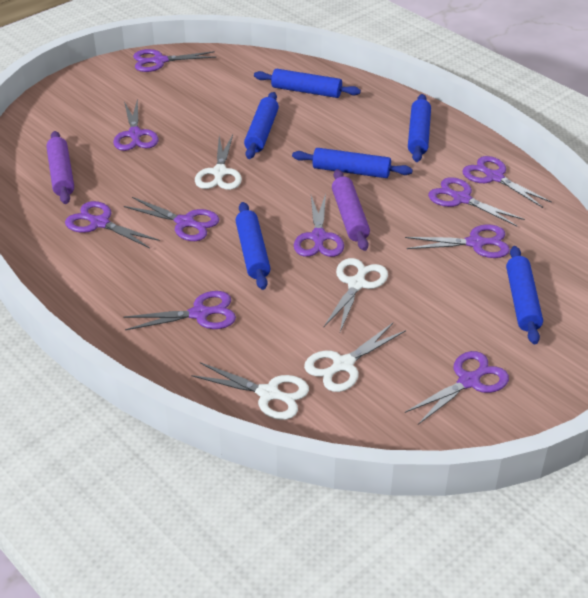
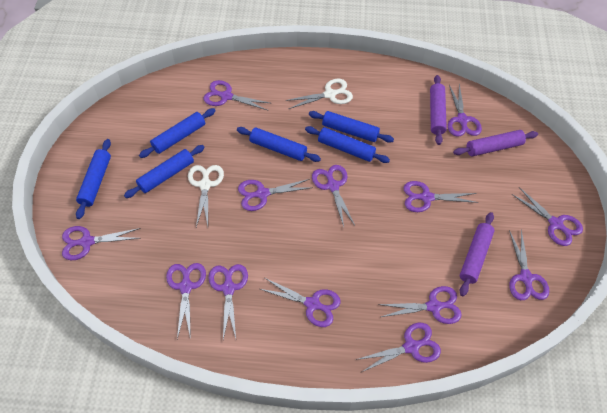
purple rolling pin: 2 -> 3
purple scissors: 10 -> 13
white scissors: 4 -> 2

